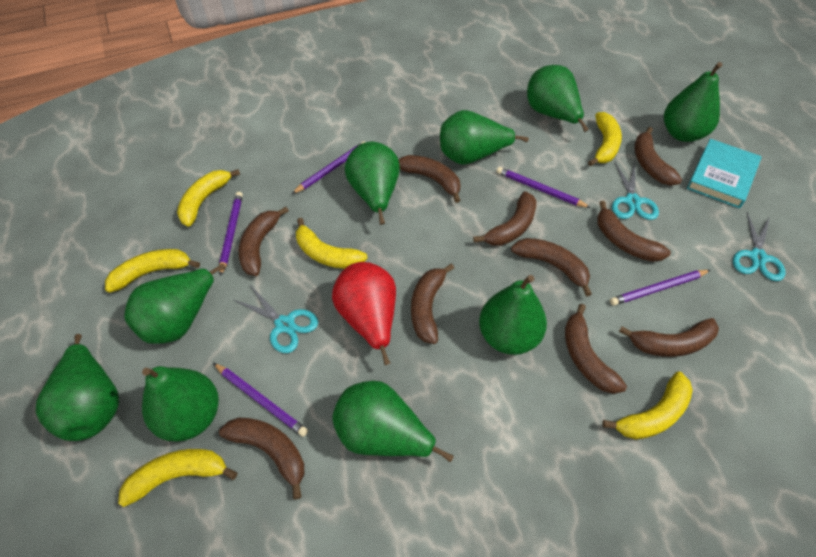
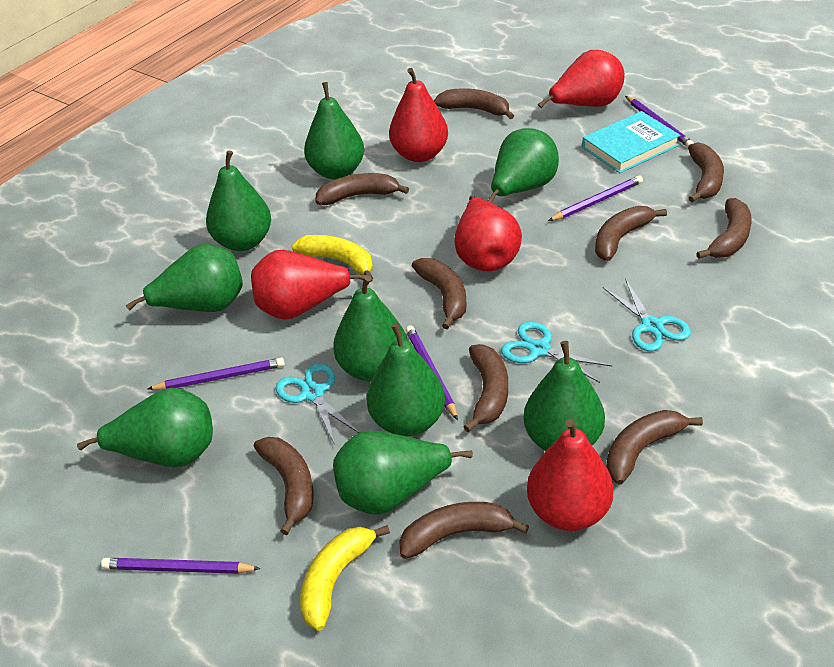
red pear: 1 -> 5
yellow banana: 6 -> 2

